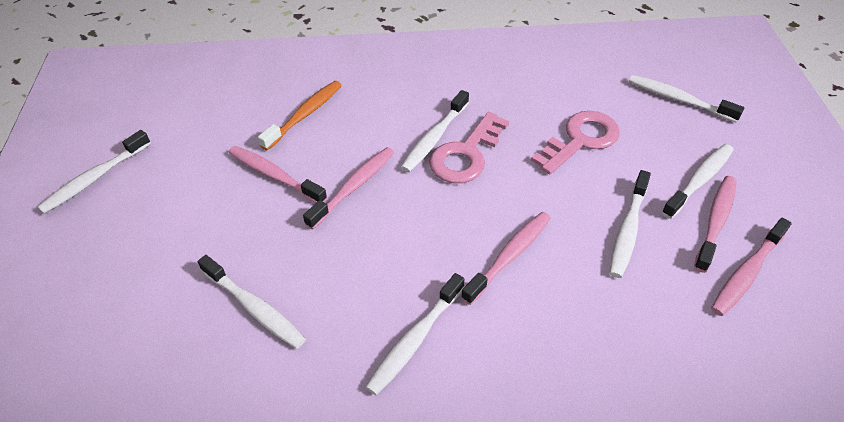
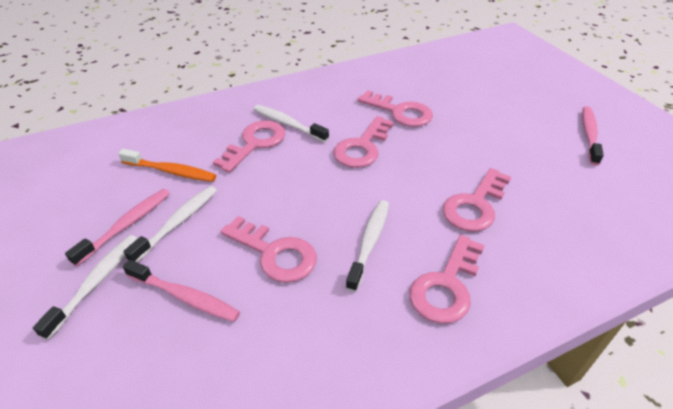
pink key: 2 -> 6
pink toothbrush: 5 -> 3
white toothbrush: 7 -> 4

